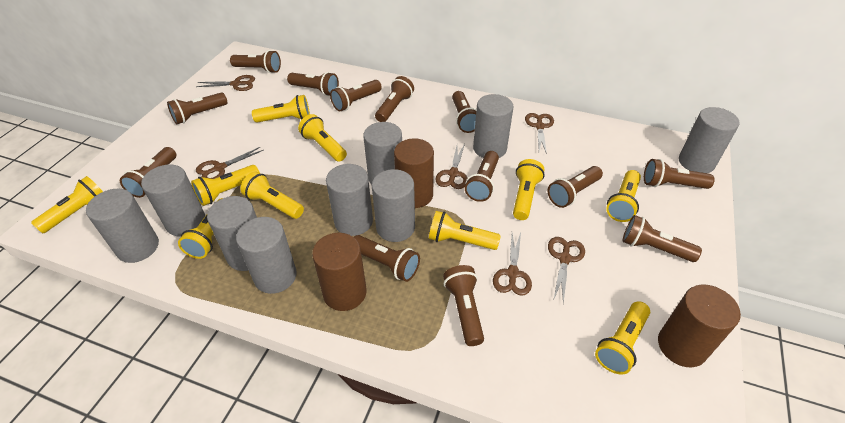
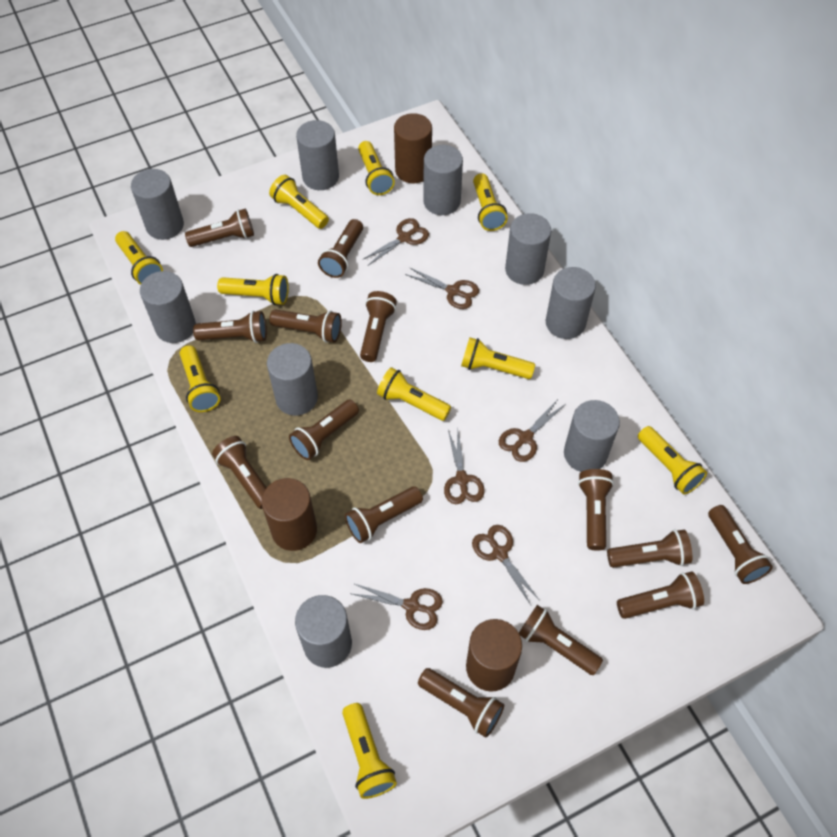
brown flashlight: 13 -> 14

